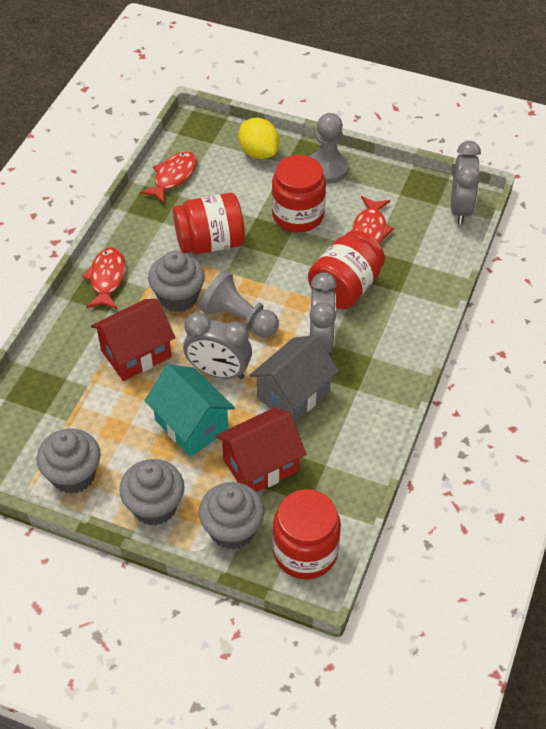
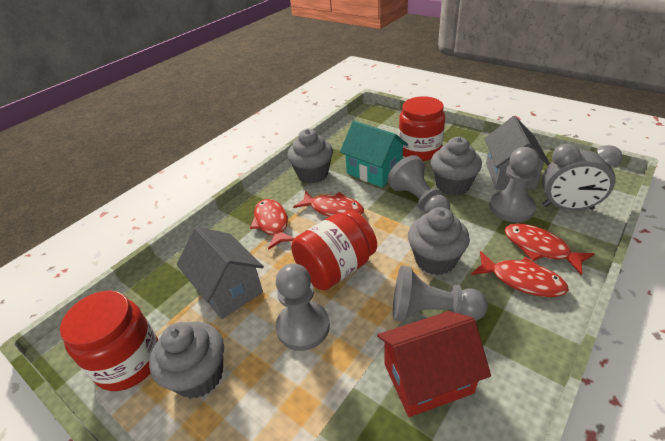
grey clock: 3 -> 1
grey house: 1 -> 2
grey pawn: 2 -> 4
red fish: 3 -> 4
red house: 2 -> 1
red jar: 4 -> 3
yellow lemon: 1 -> 0

